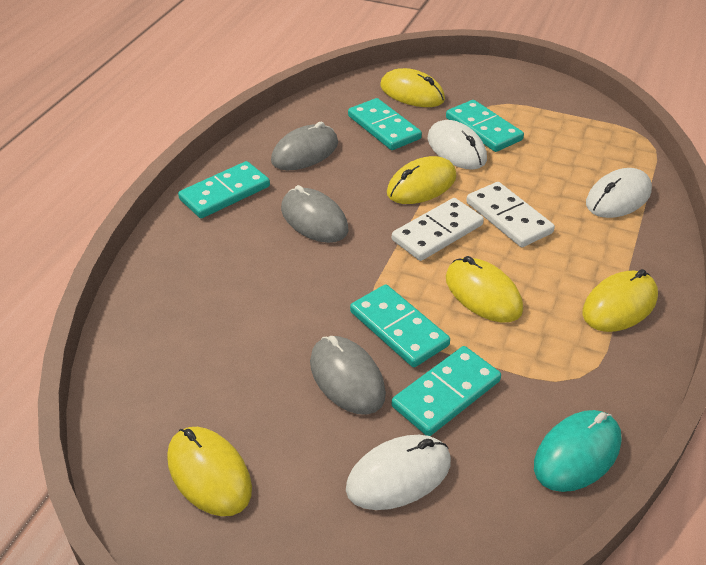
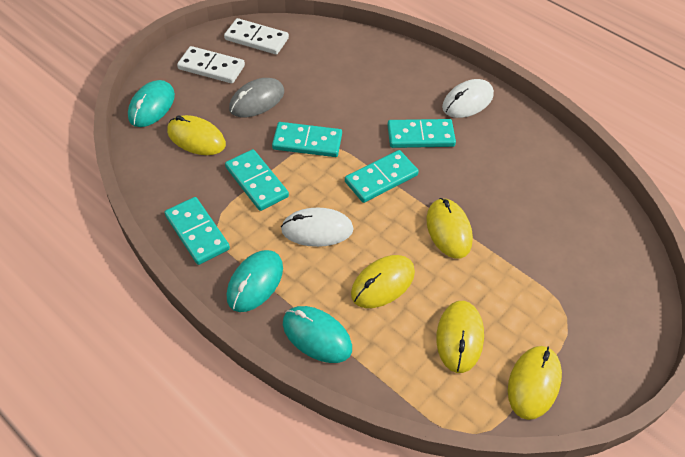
grey mouse: 3 -> 1
turquoise mouse: 1 -> 3
white mouse: 3 -> 2

